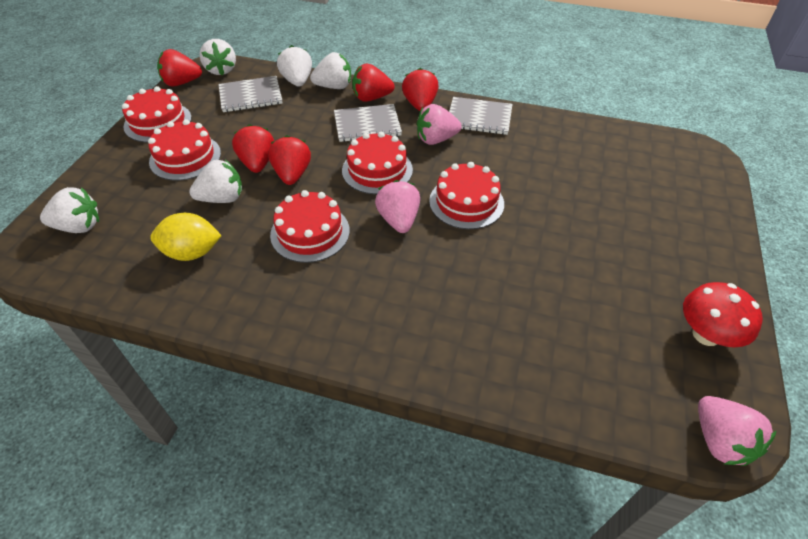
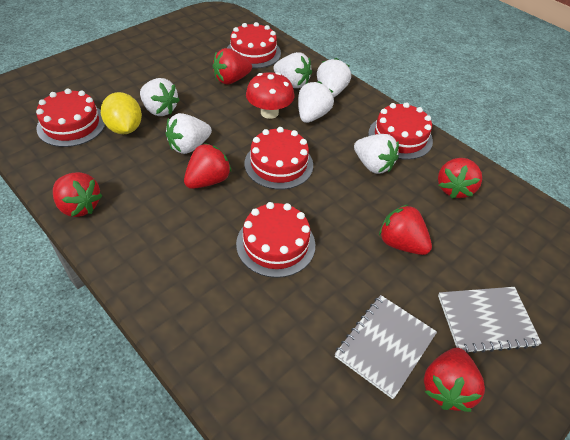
grey notebook: 3 -> 2
pink strawberry: 3 -> 0
red strawberry: 5 -> 6
white strawberry: 5 -> 6

